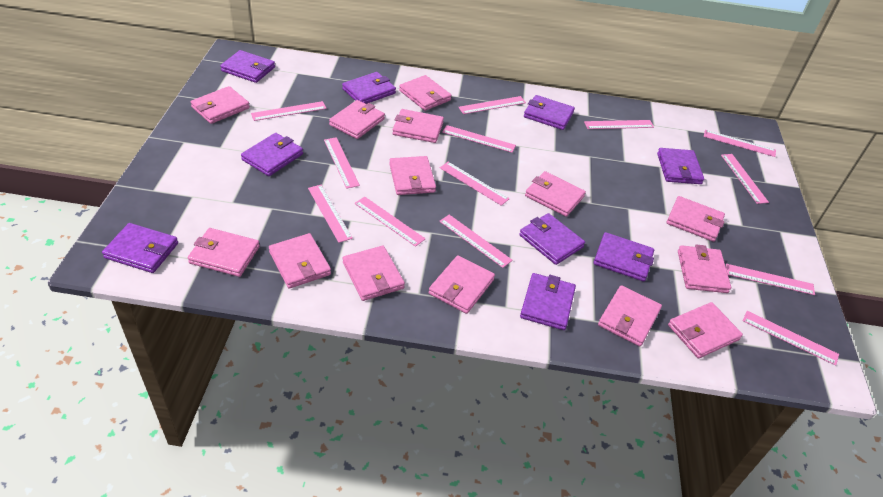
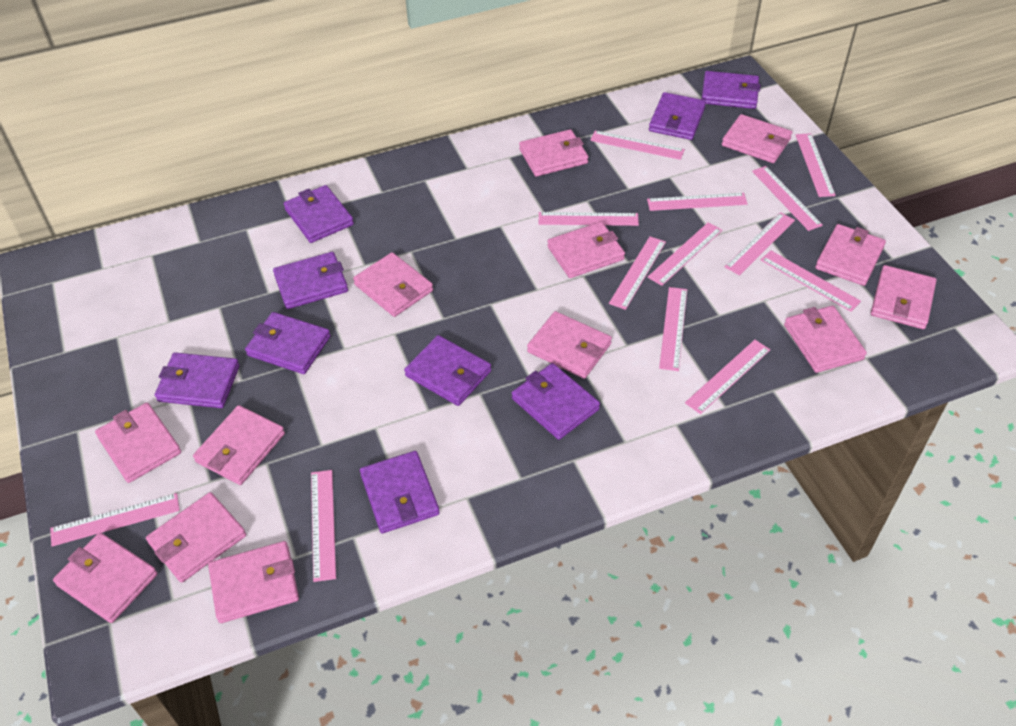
pink wallet: 14 -> 13

